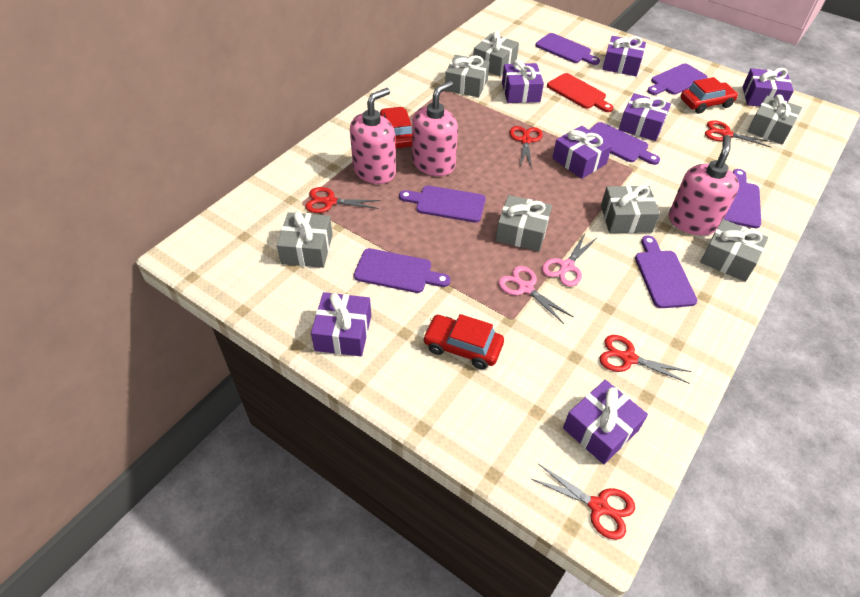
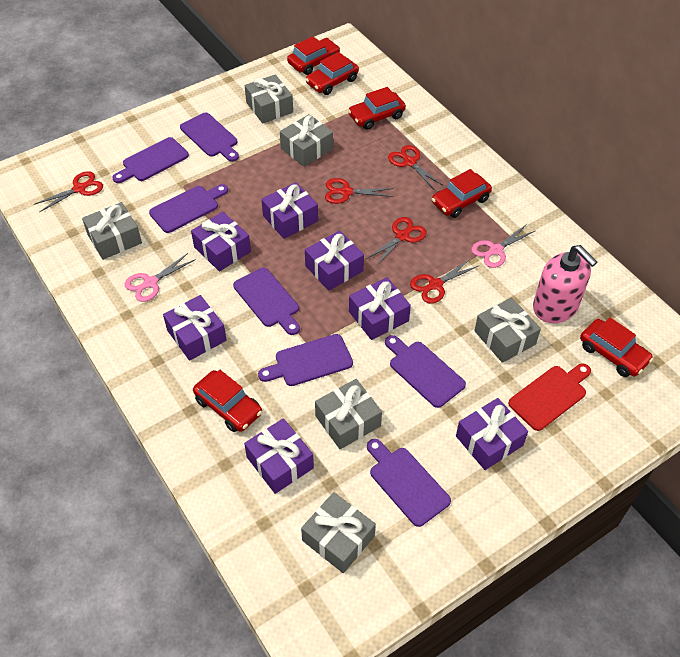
grey gift: 7 -> 6
pink soap dispenser: 3 -> 1
red car: 3 -> 6

